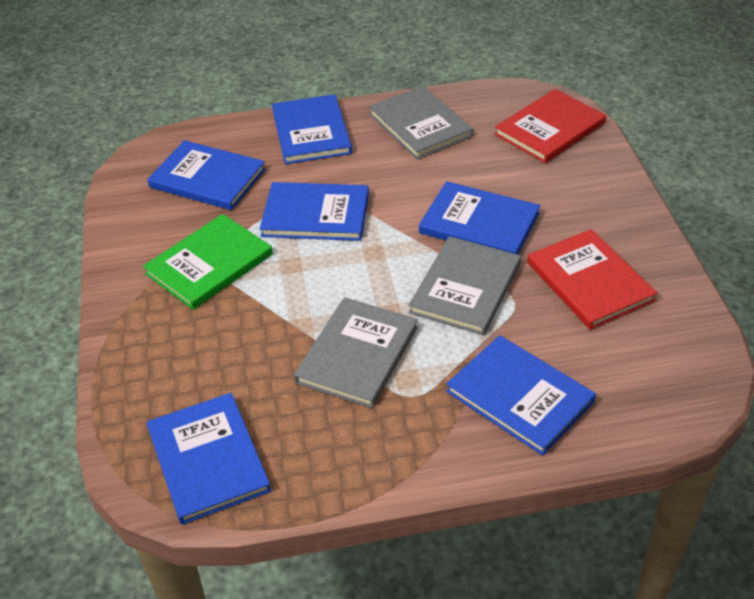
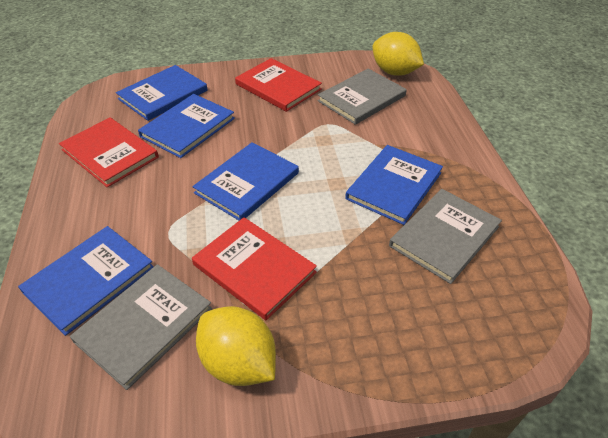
blue book: 6 -> 5
green book: 1 -> 0
red book: 2 -> 3
yellow lemon: 0 -> 2

